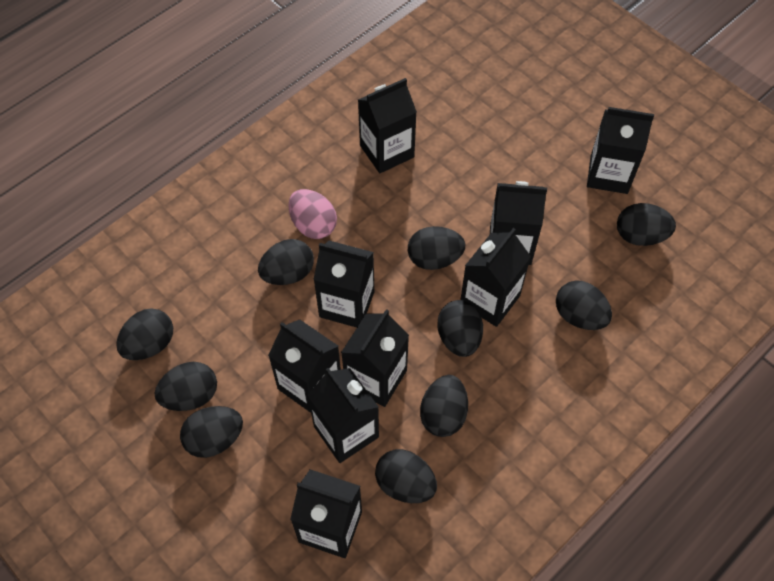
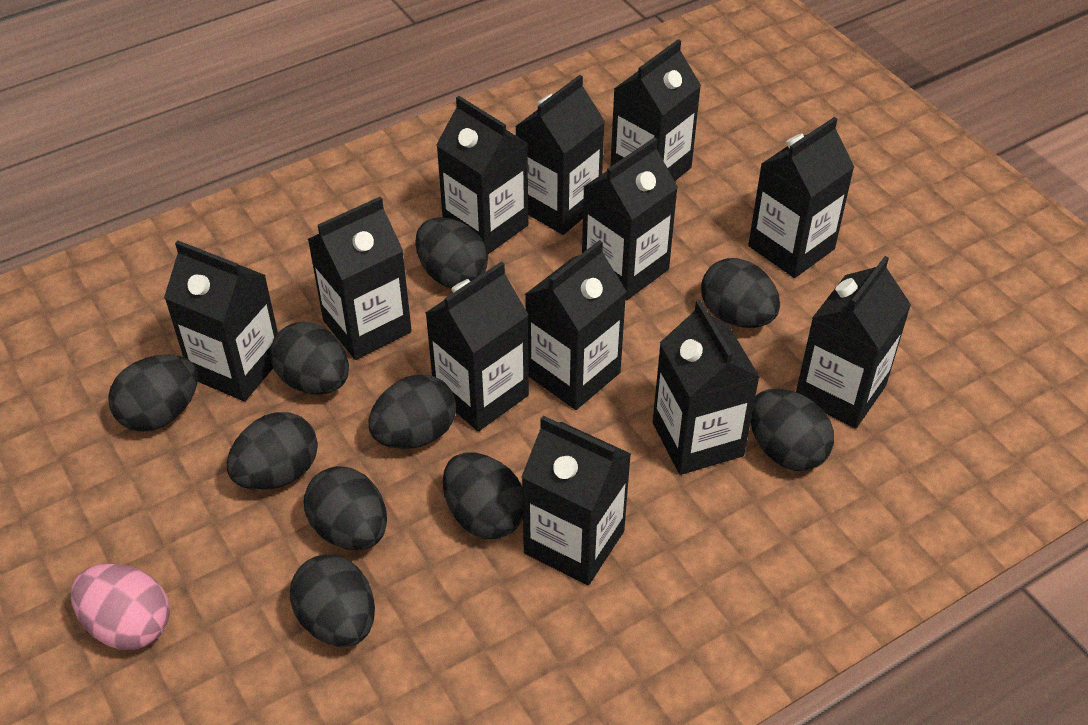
black carton: 9 -> 12

